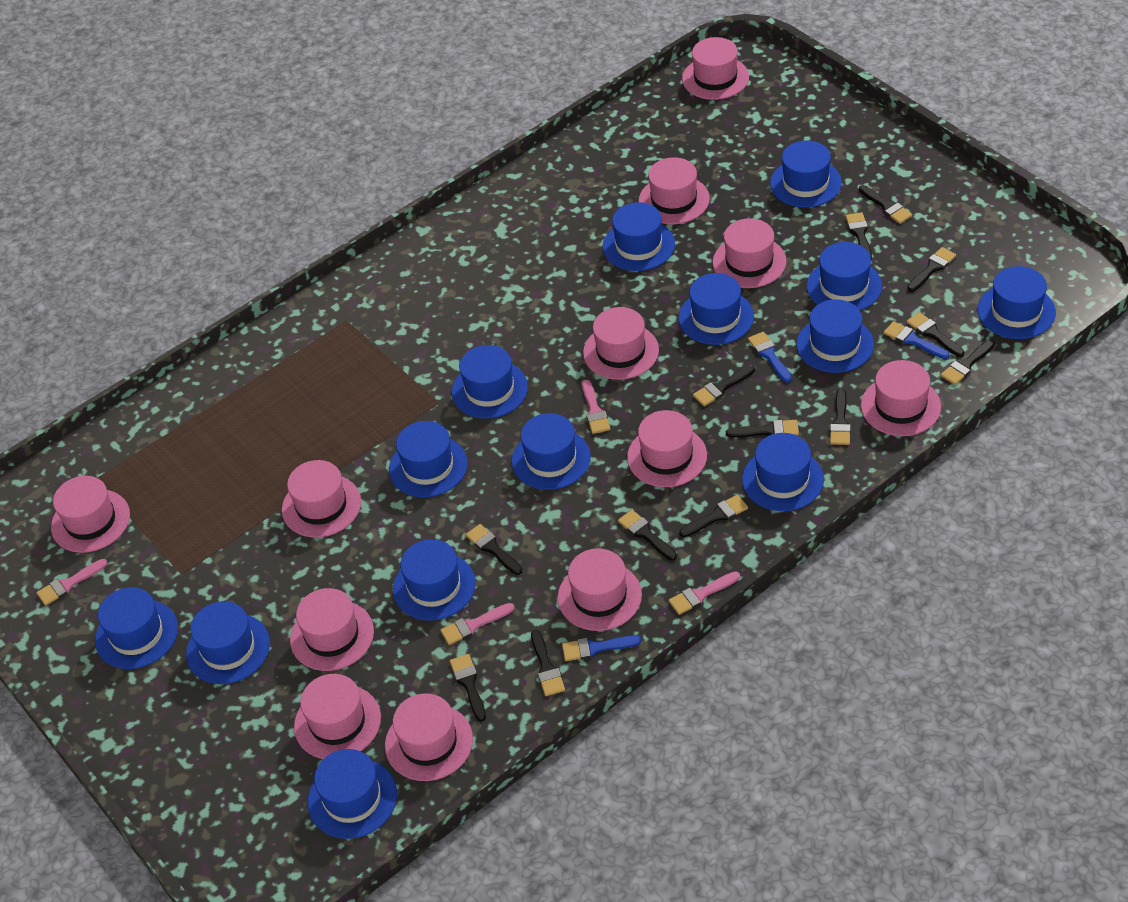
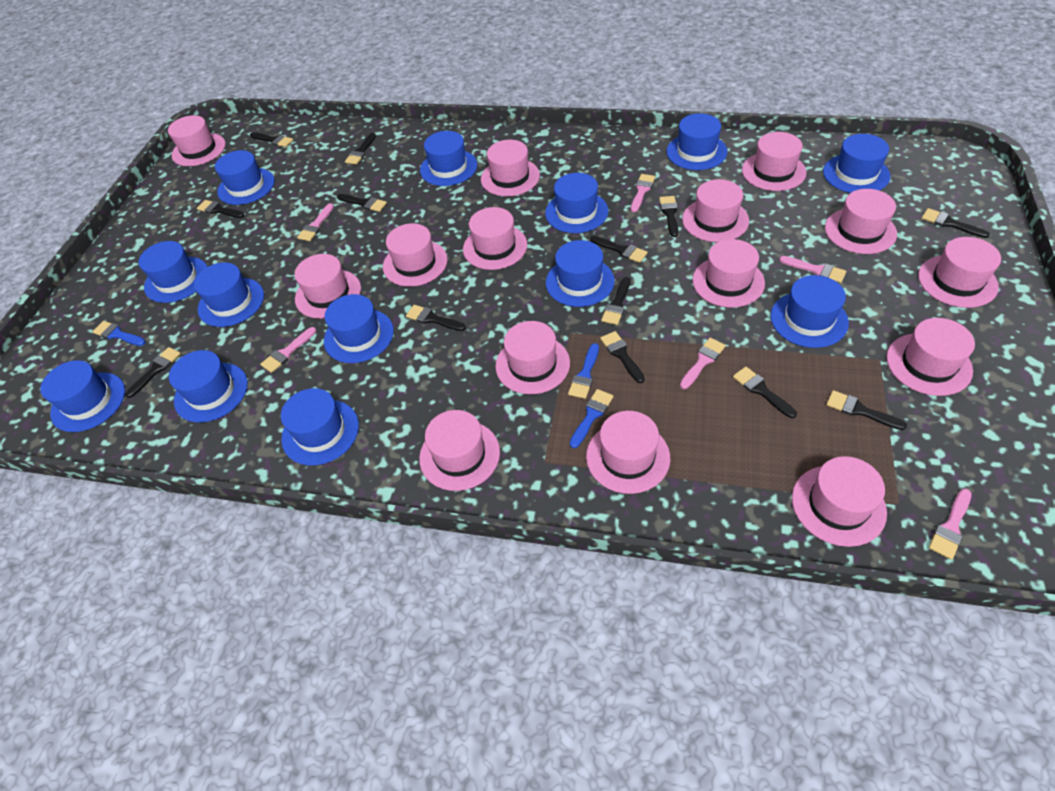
blue hat: 14 -> 13
pink brush: 4 -> 6
pink hat: 12 -> 15

